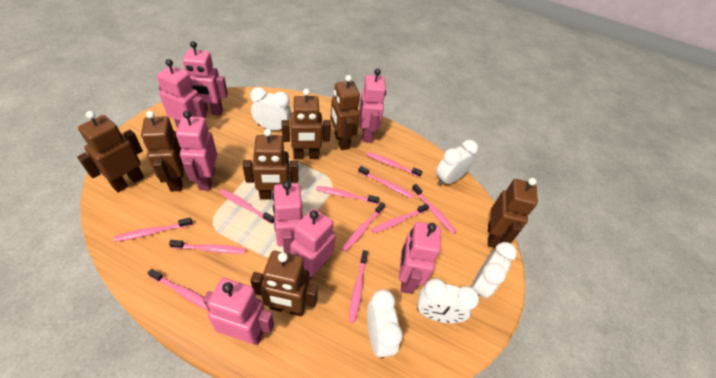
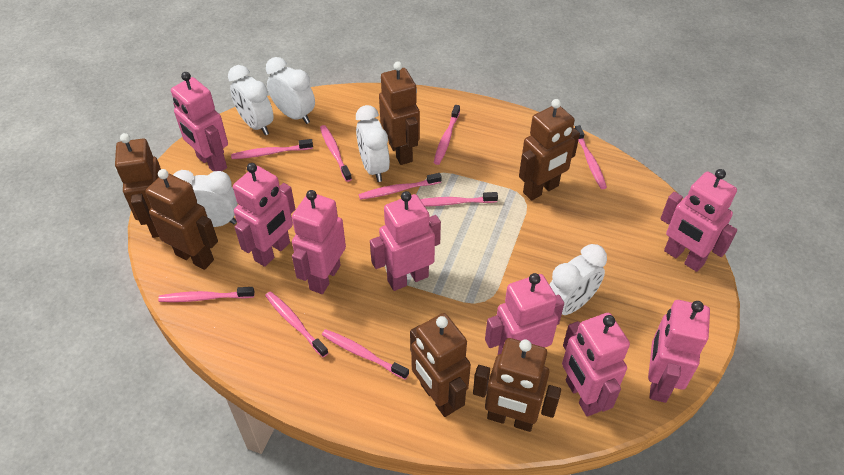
brown robot: 7 -> 6
pink toothbrush: 11 -> 9

